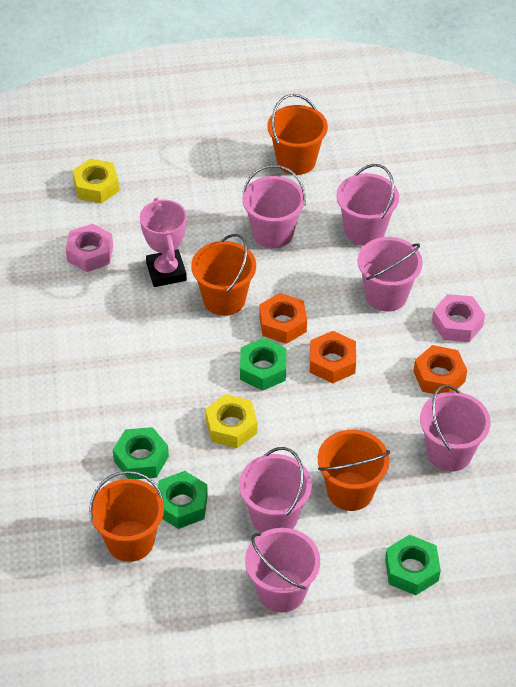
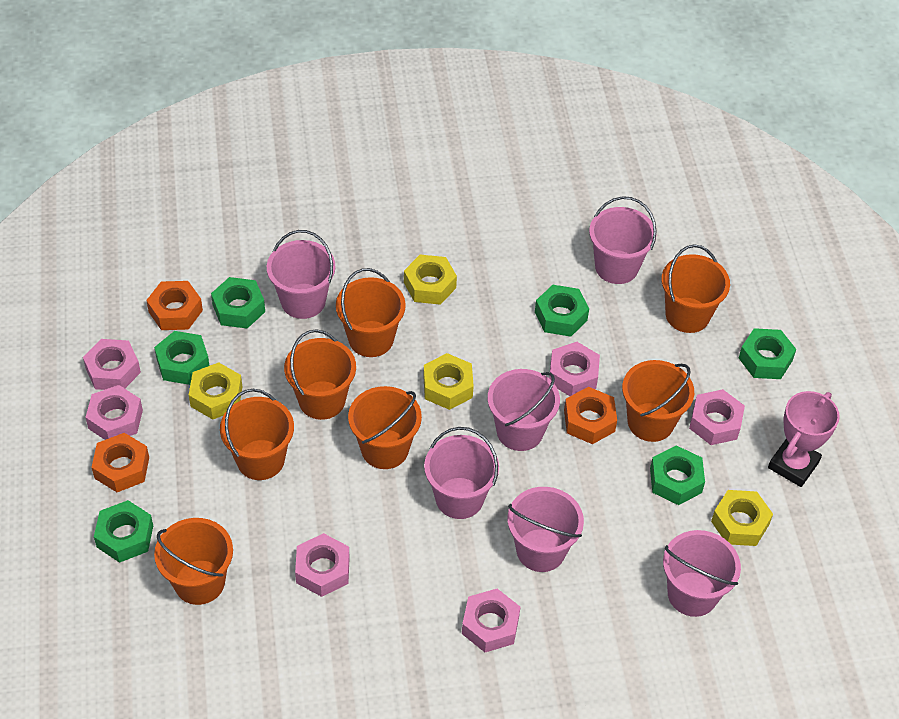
green nut: 4 -> 6
orange bucket: 4 -> 7
pink nut: 2 -> 6
yellow nut: 2 -> 4

